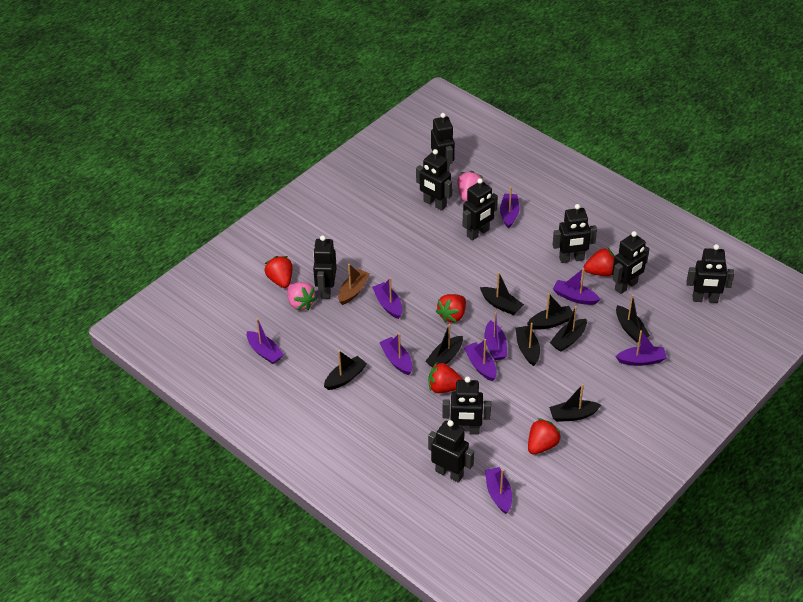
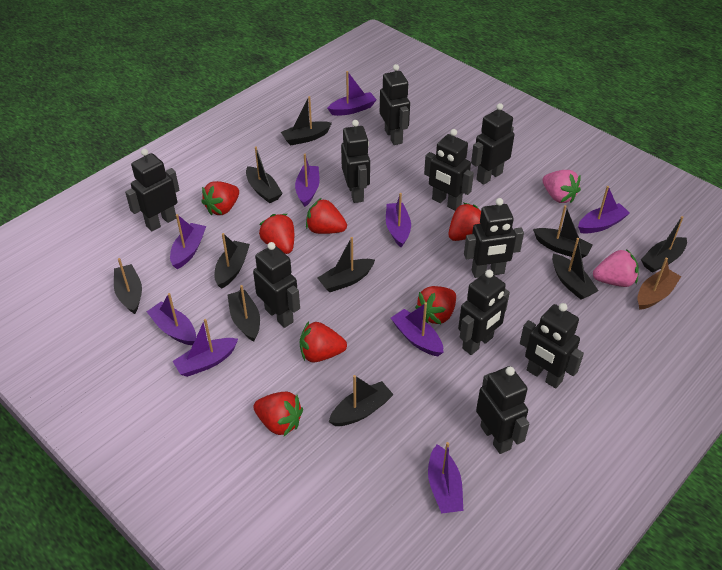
black boat: 8 -> 10
black robot: 9 -> 10
red strawberry: 5 -> 7

